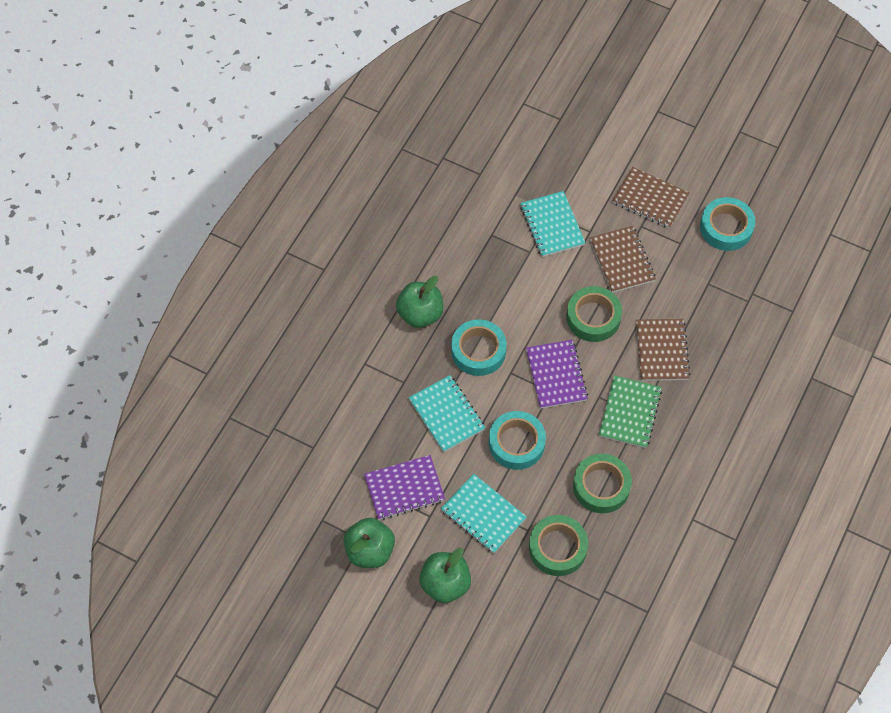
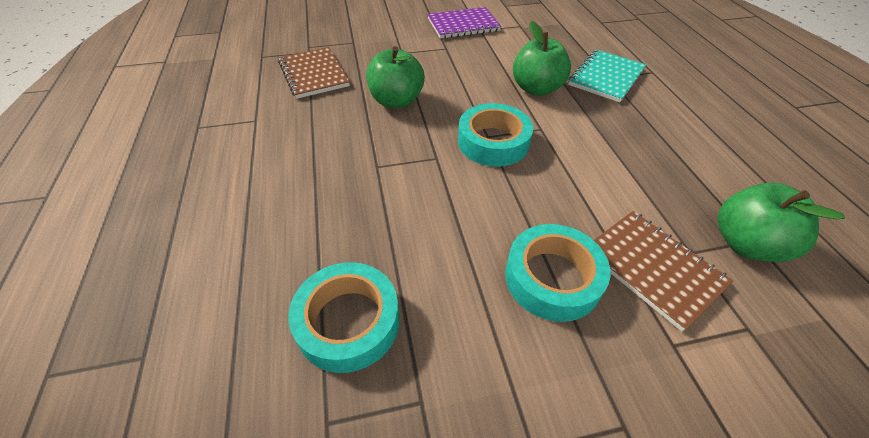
brown notebook: 3 -> 2
green notebook: 1 -> 0
green tape: 3 -> 0
purple notebook: 2 -> 1
turquoise notebook: 3 -> 1

